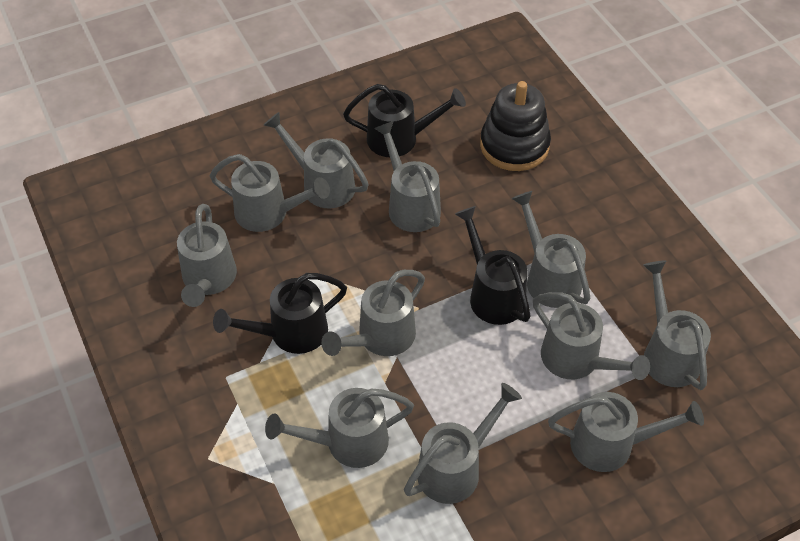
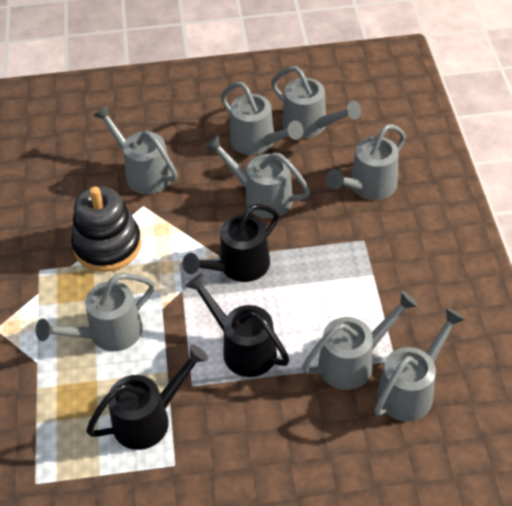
grey watering can: 11 -> 8

